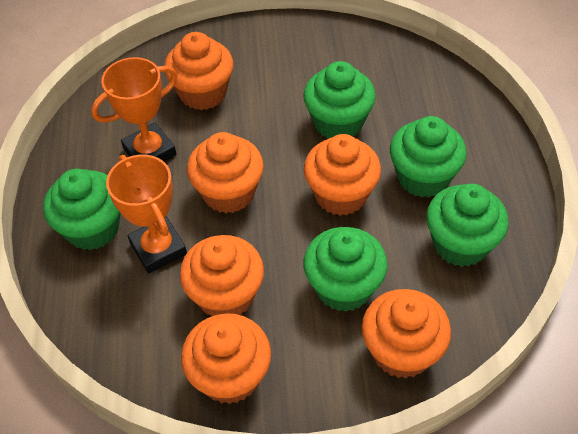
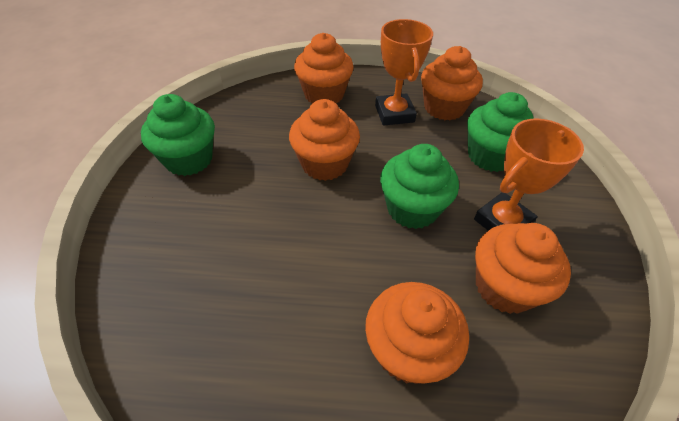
green cupcake: 5 -> 3
orange cupcake: 6 -> 5

